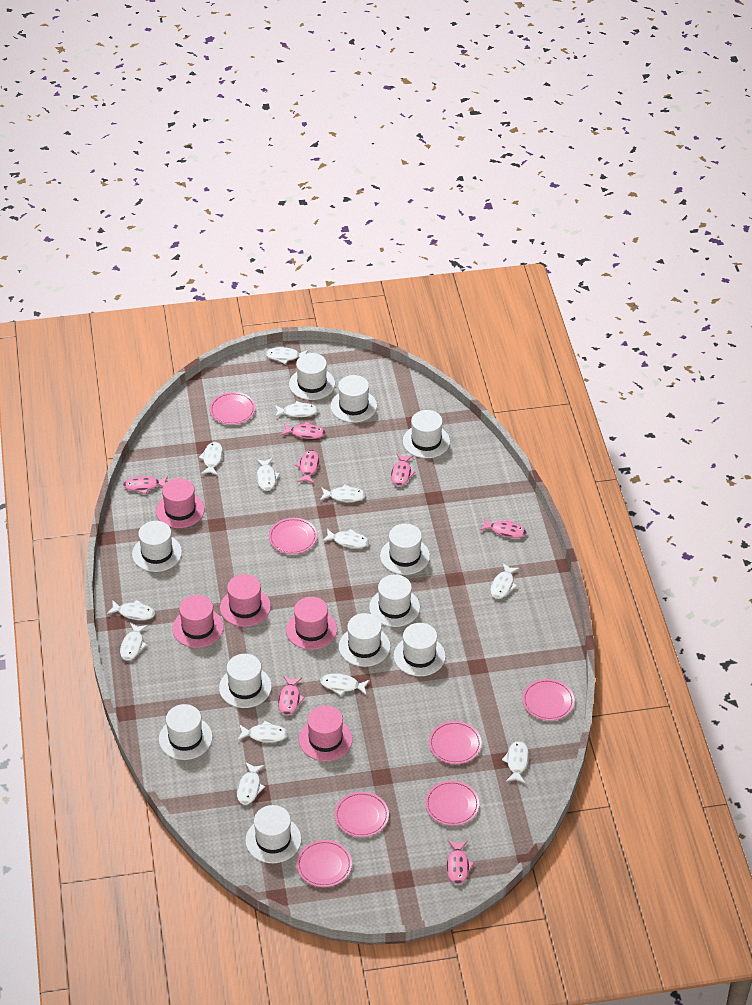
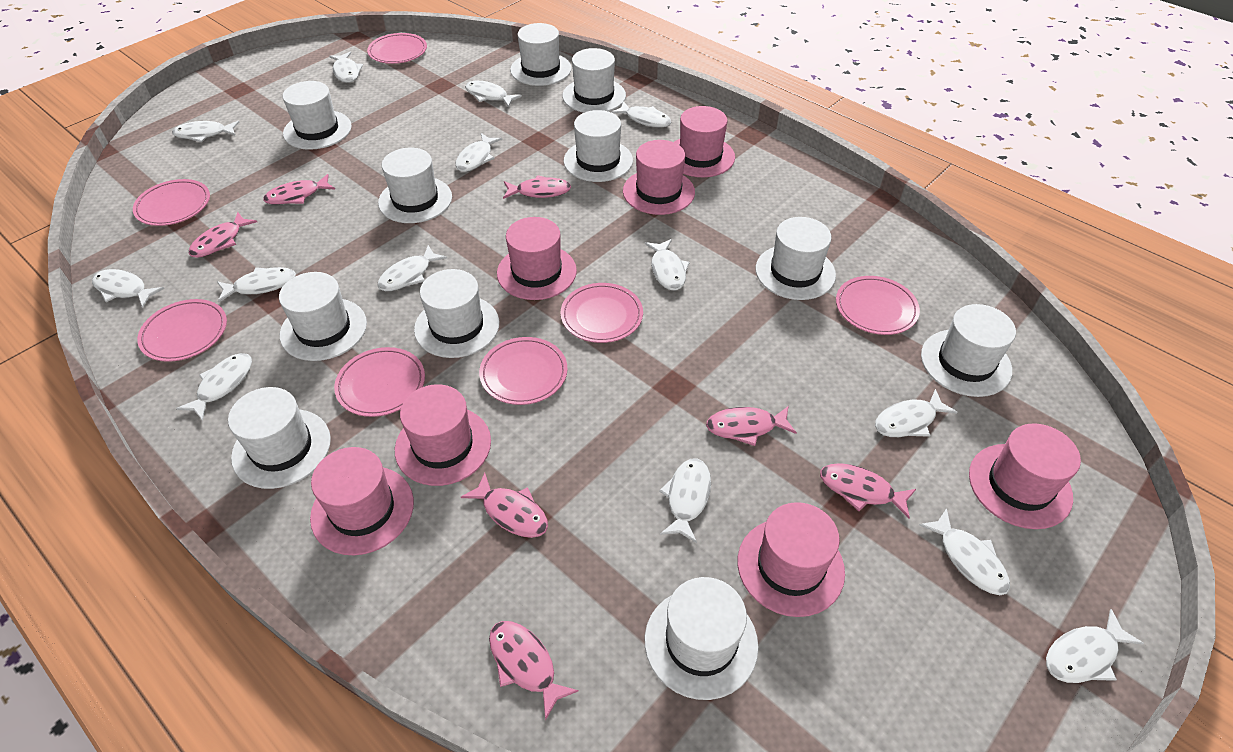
pink hat: 5 -> 7
white fish: 13 -> 14

